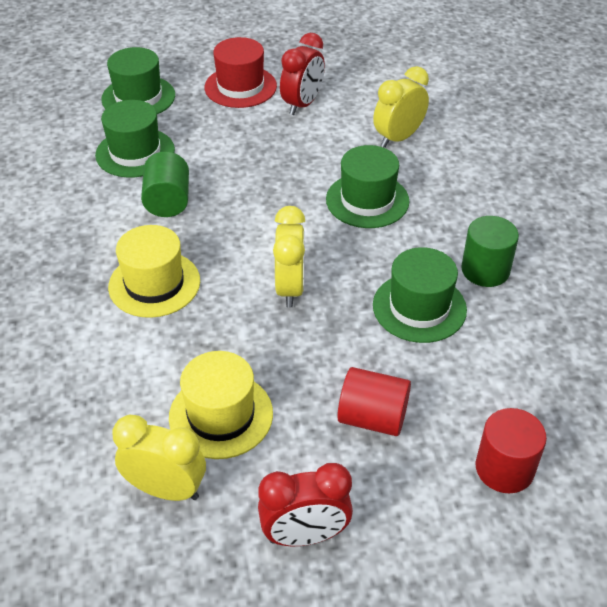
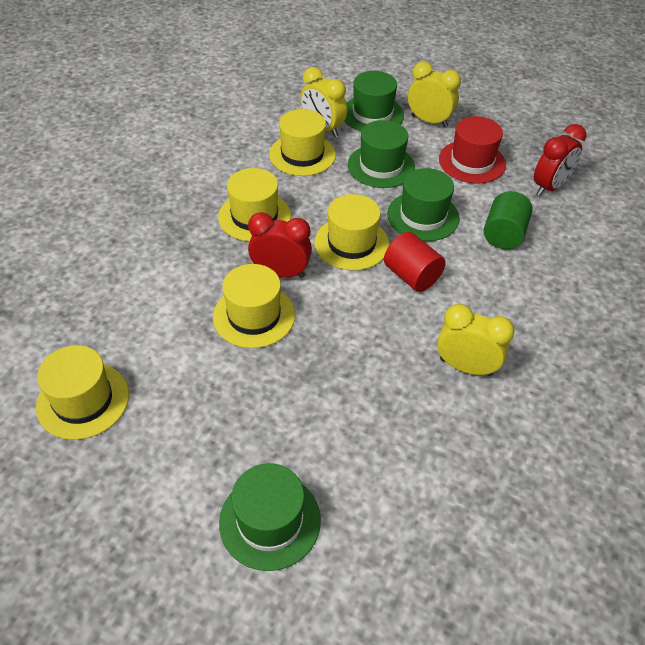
green cylinder: 2 -> 1
red cylinder: 2 -> 1
yellow hat: 2 -> 5

